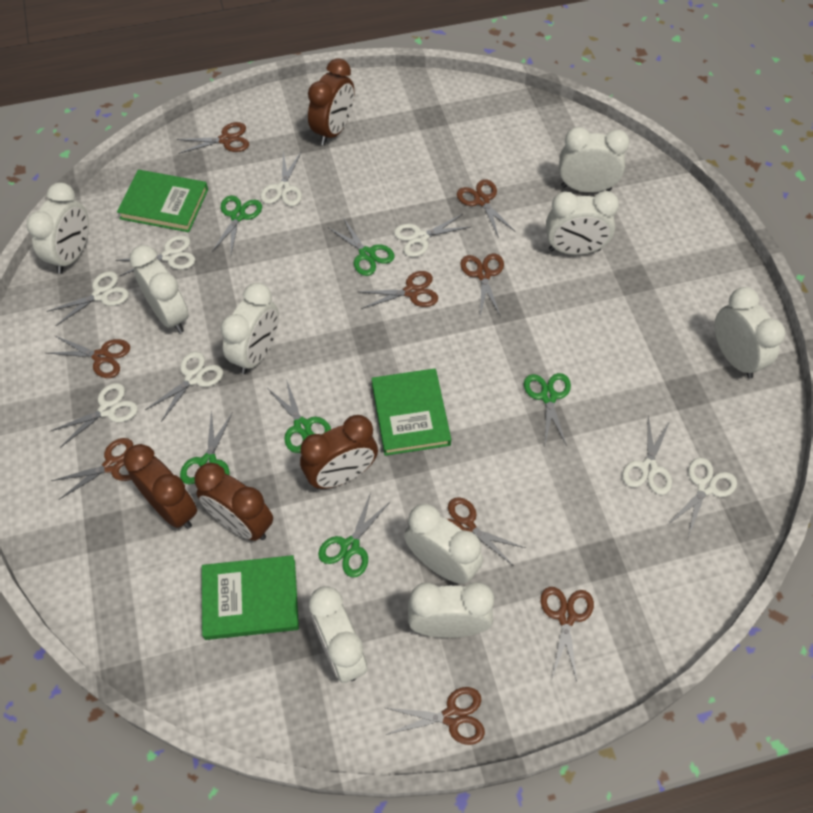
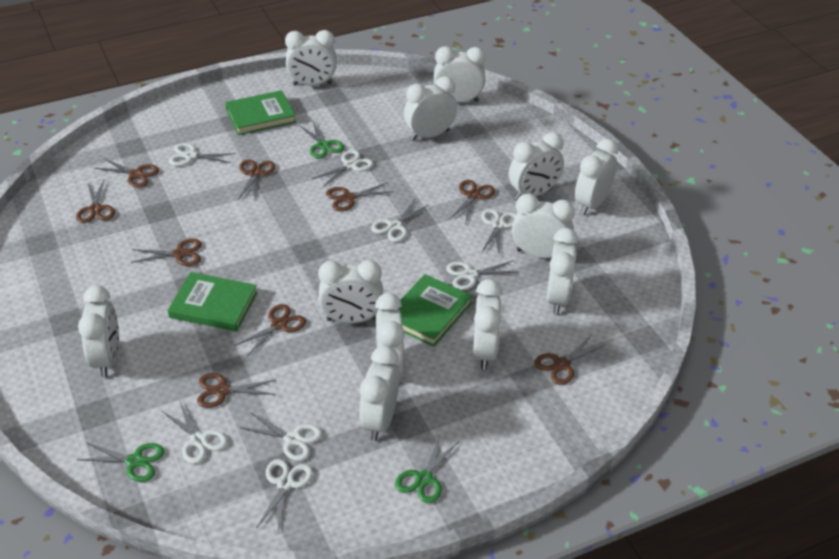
brown clock: 4 -> 0
green scissors: 6 -> 3
white clock: 9 -> 12

